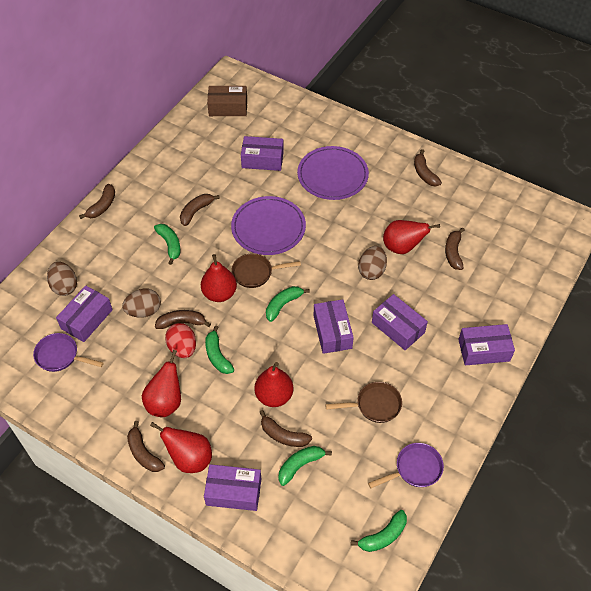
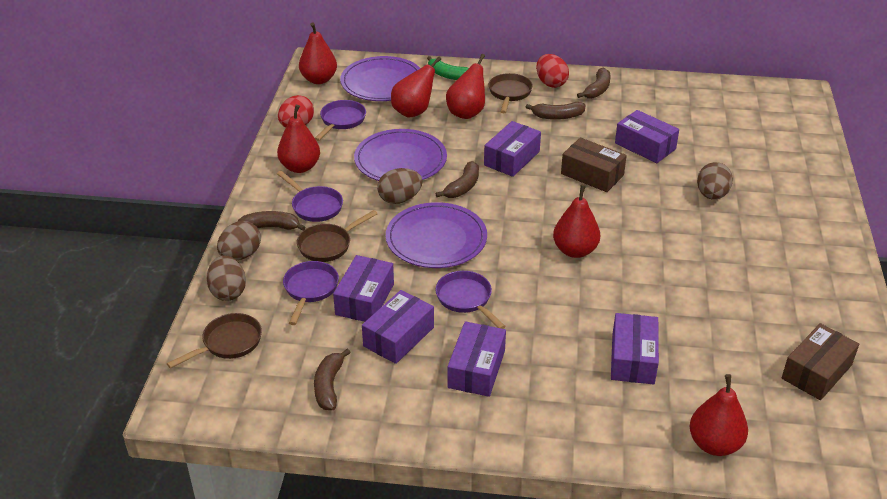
brown banana: 7 -> 5
brown box: 1 -> 2
brown egg: 3 -> 4
brown pan: 2 -> 3
green banana: 5 -> 1
purple pan: 2 -> 4
purple plate: 2 -> 3
red egg: 1 -> 2
red pear: 5 -> 6

